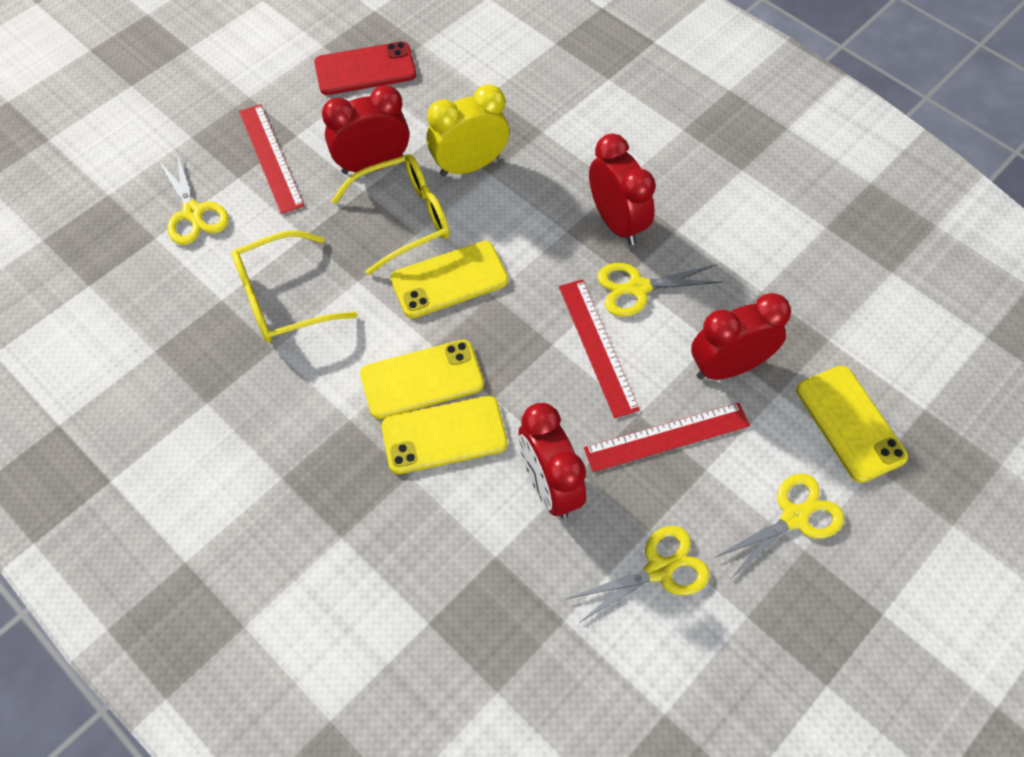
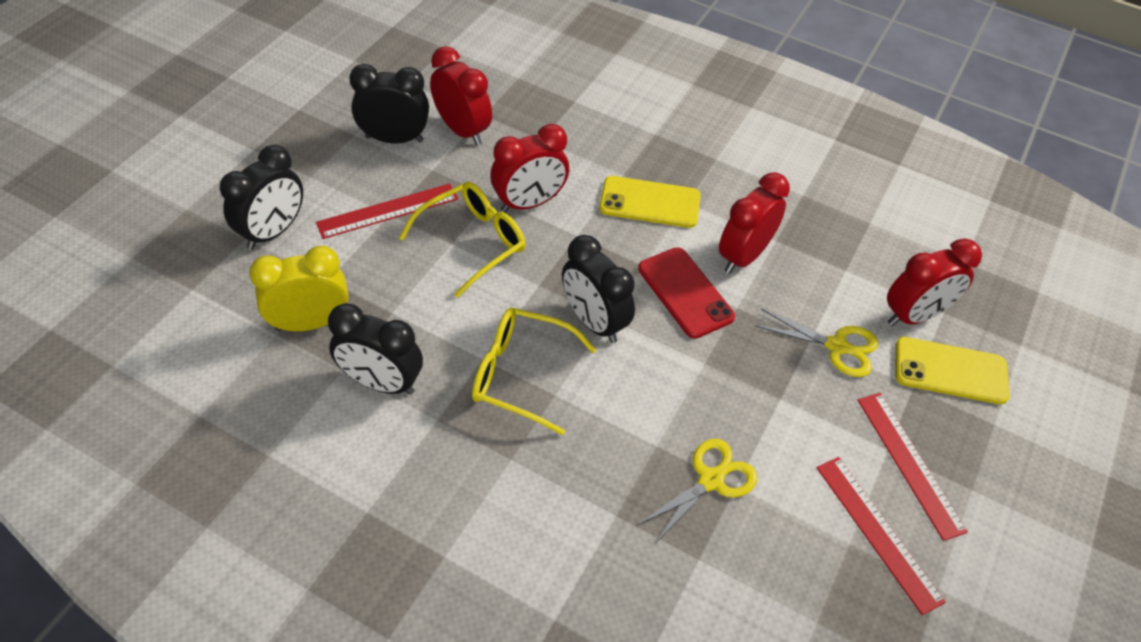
black clock: 0 -> 4
yellow phone: 4 -> 2
yellow scissors: 4 -> 2

